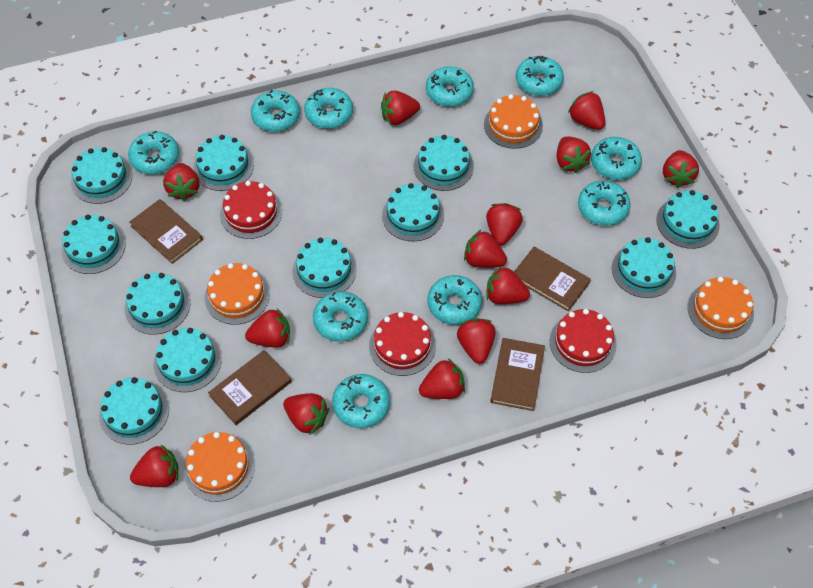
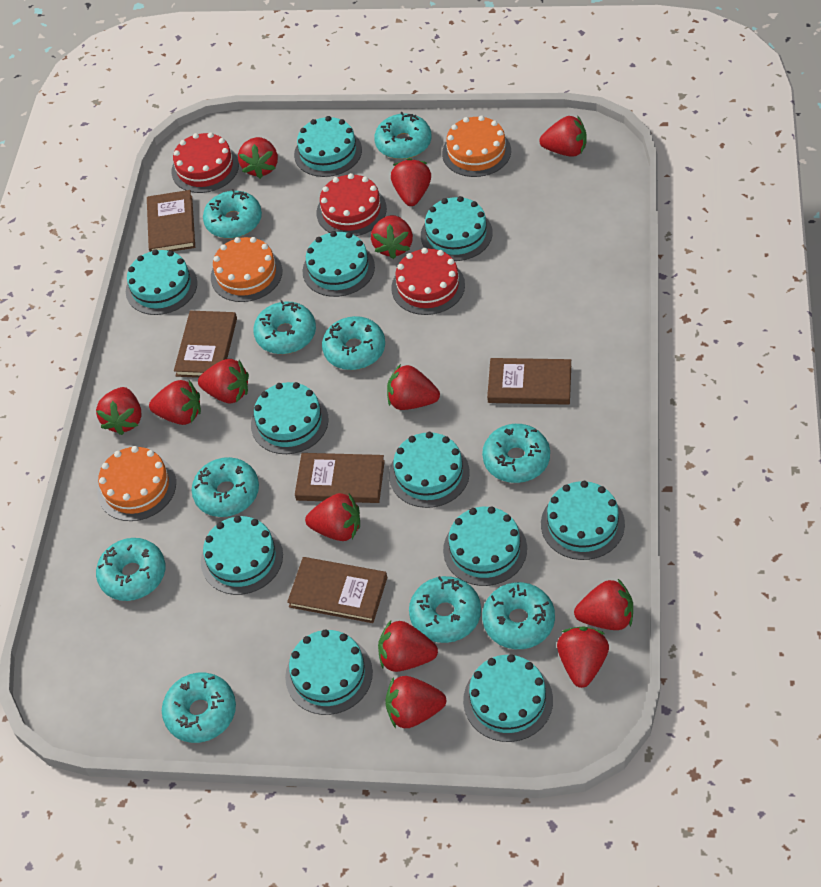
brown book: 4 -> 5
orange cake: 4 -> 3

